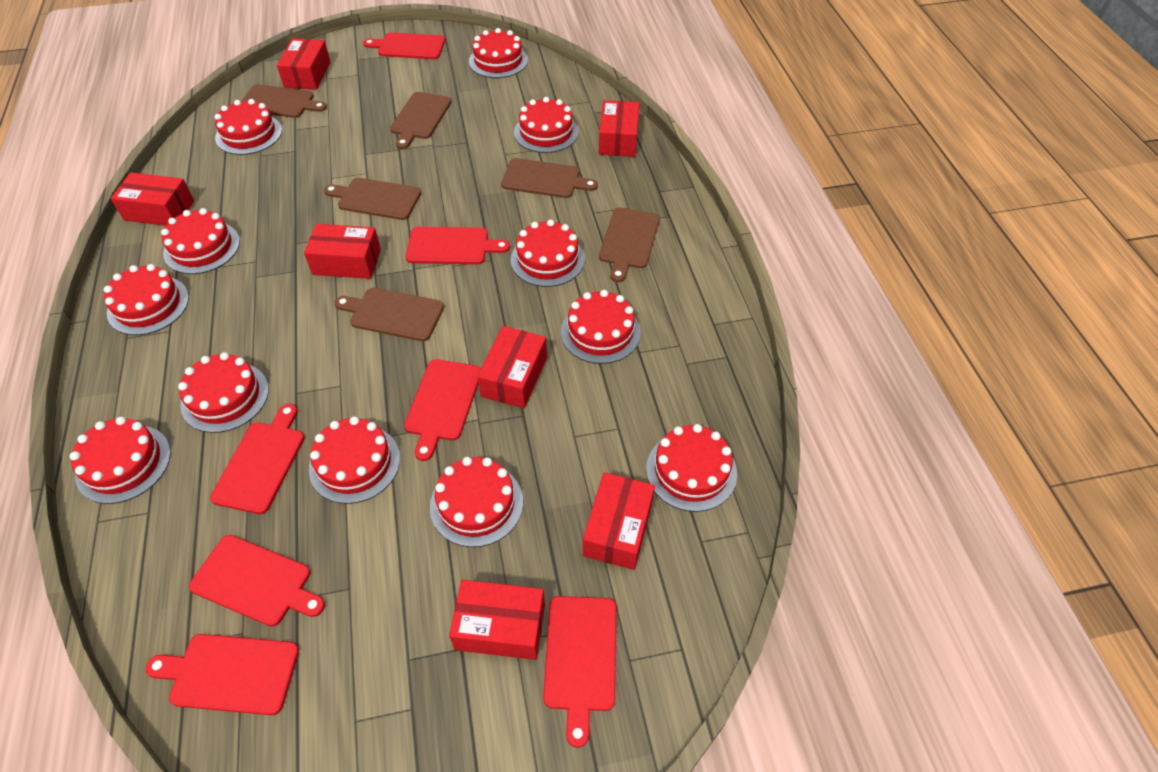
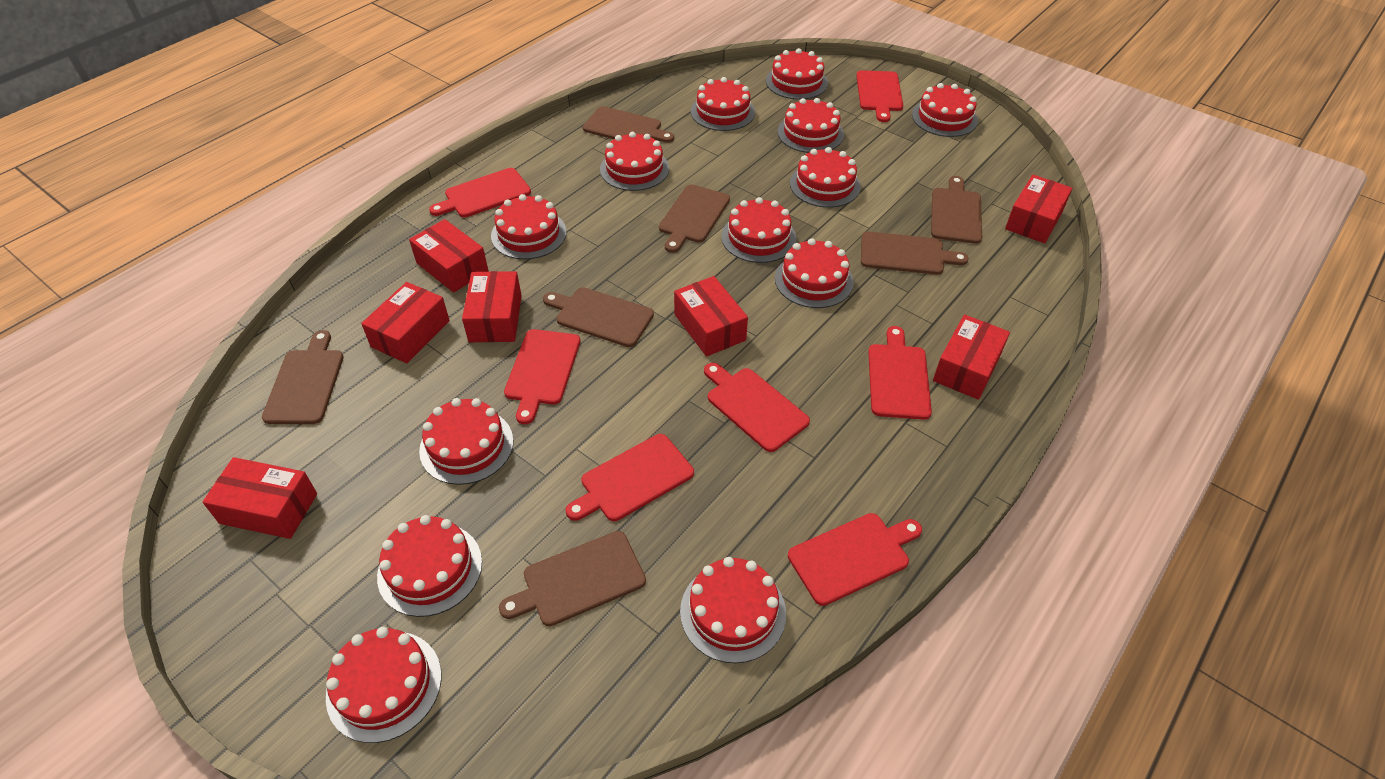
brown cutting board: 6 -> 7
red cake: 12 -> 13

